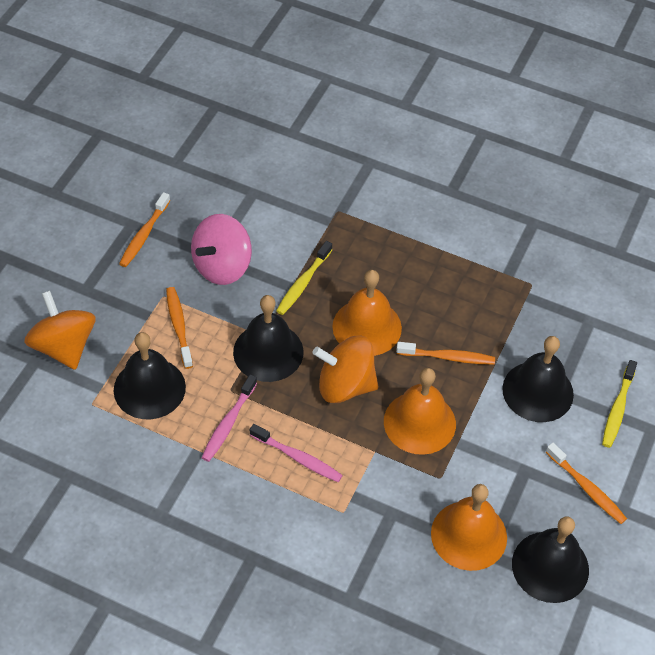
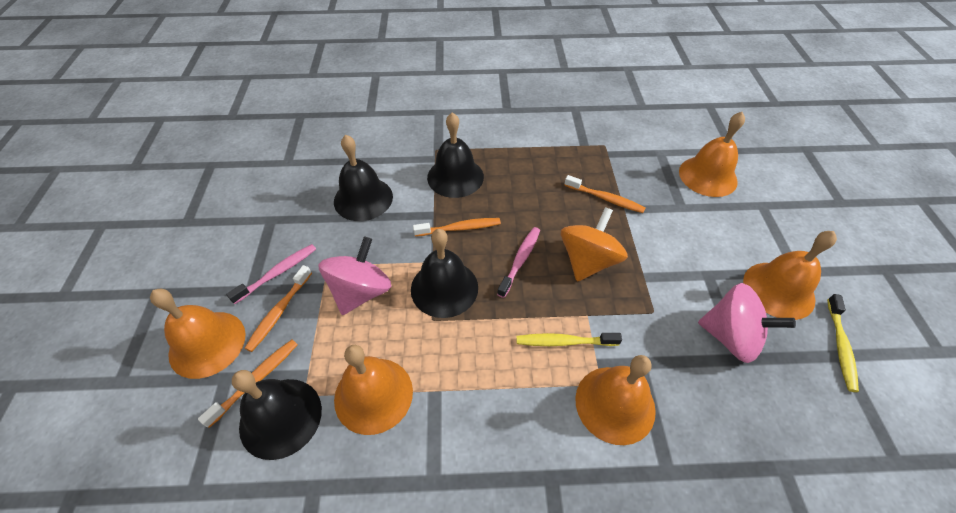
orange bell: 3 -> 5
orange spinning top: 2 -> 1
pink spinning top: 1 -> 2

